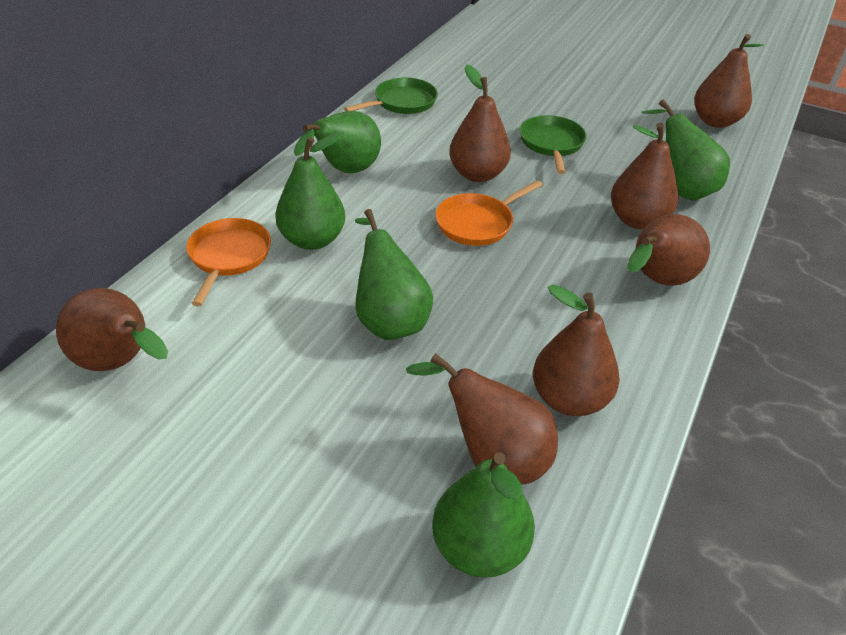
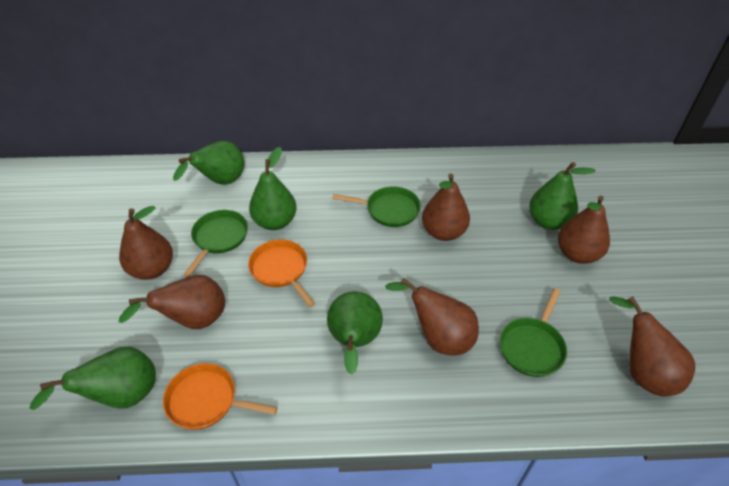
brown pear: 7 -> 6
green pan: 2 -> 3

